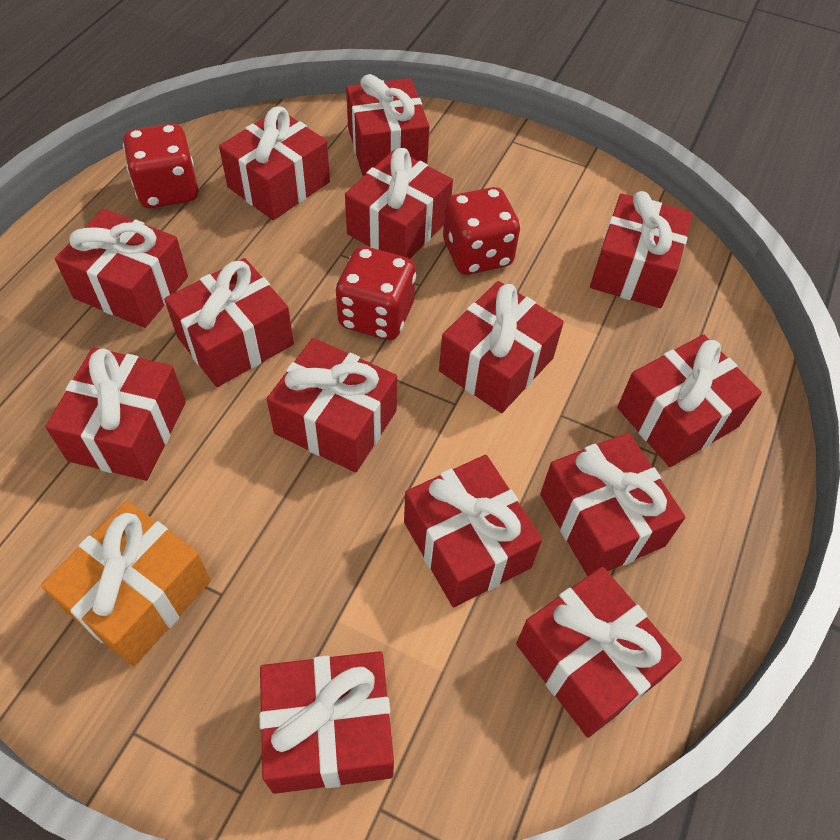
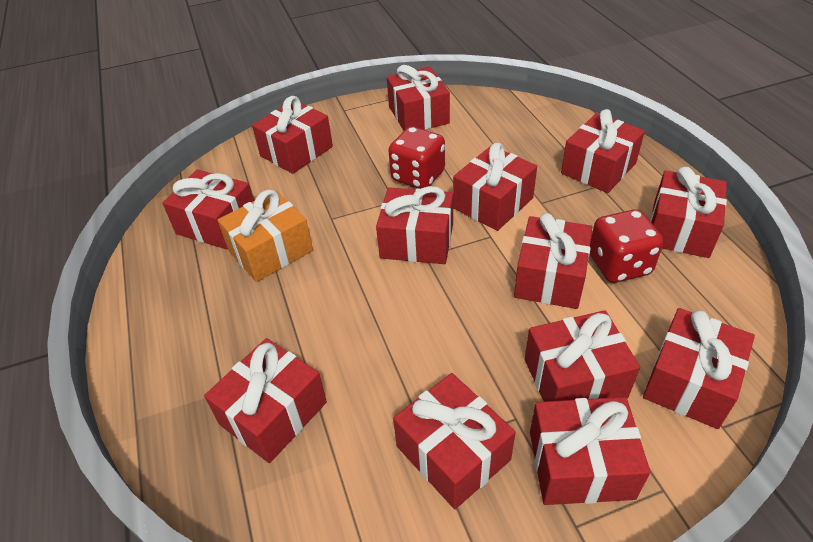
red dice: 3 -> 2
red gift: 14 -> 13

